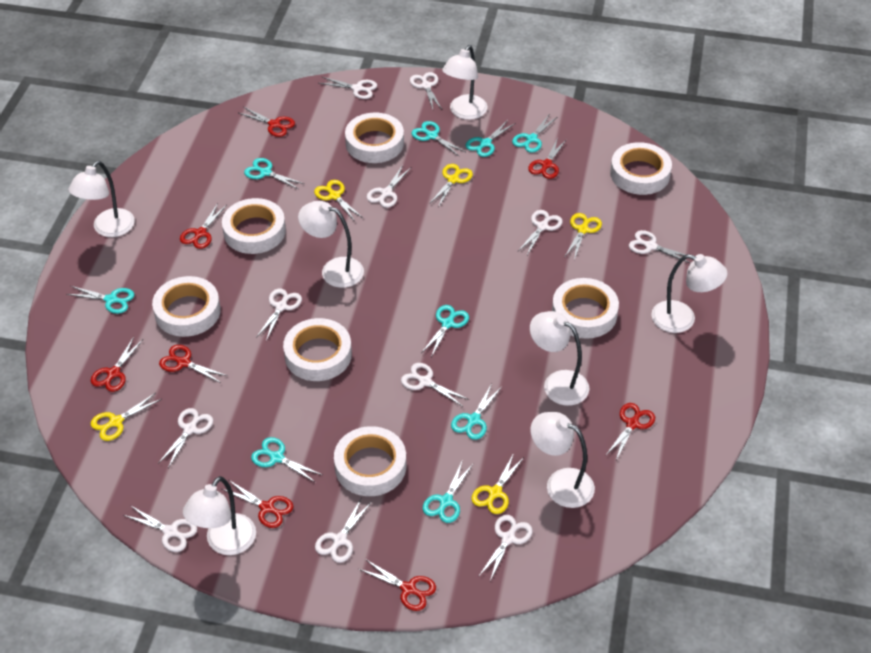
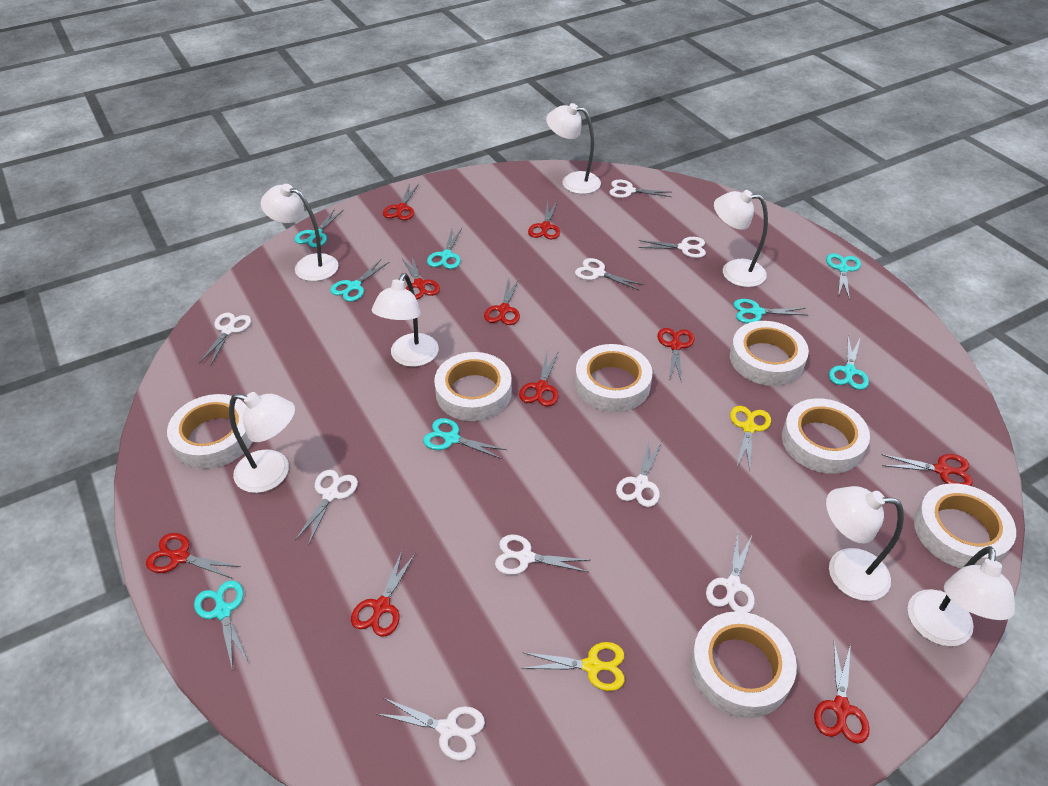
red scissors: 8 -> 10
turquoise scissors: 9 -> 8
white scissors: 11 -> 9
yellow scissors: 5 -> 2

